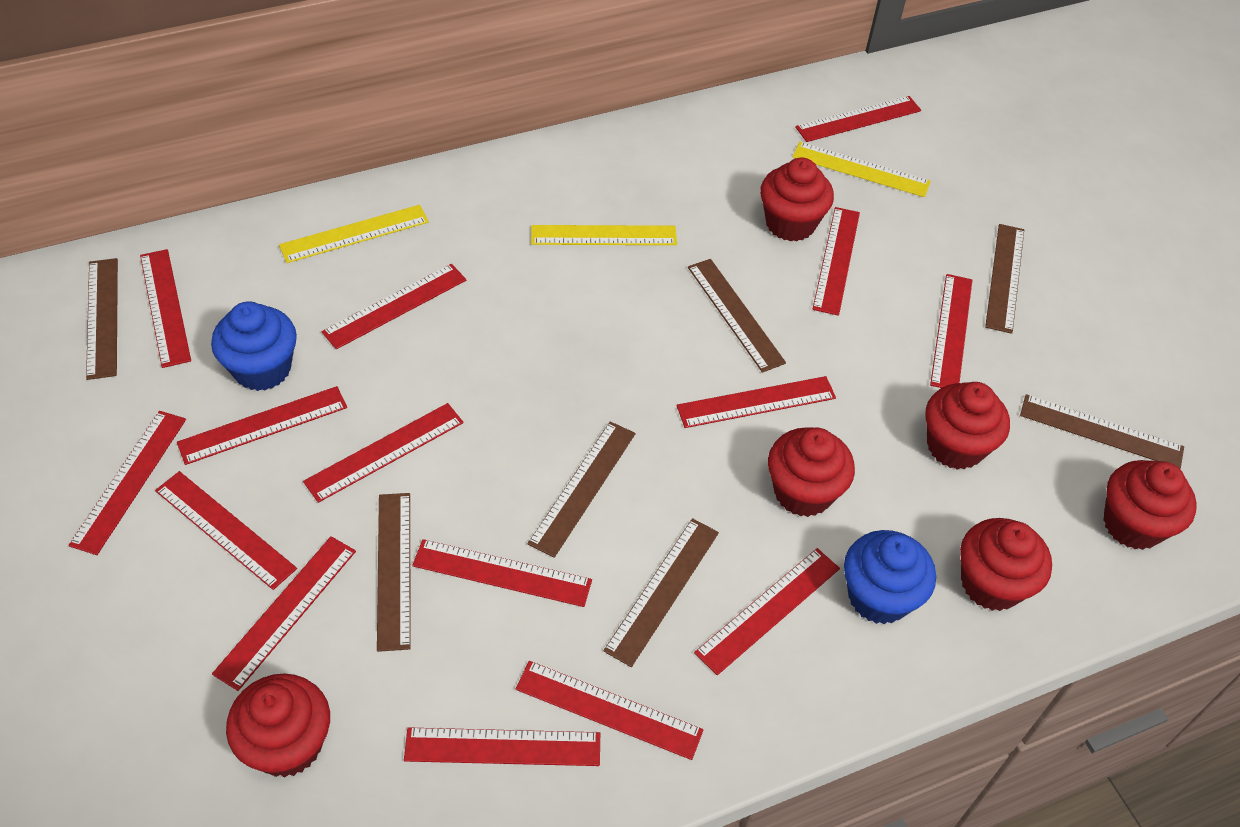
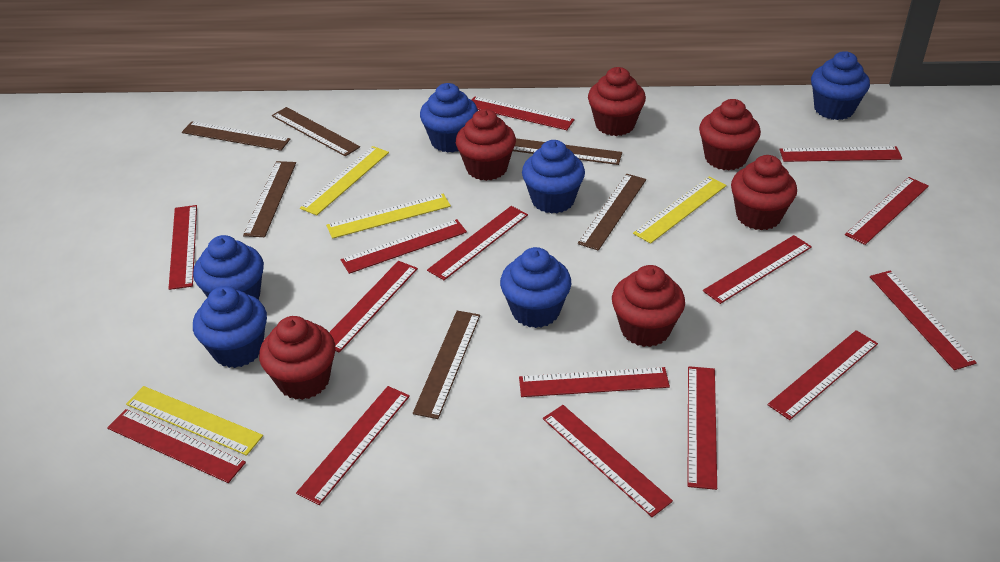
blue cupcake: 2 -> 6
brown ruler: 7 -> 6
yellow ruler: 3 -> 4

